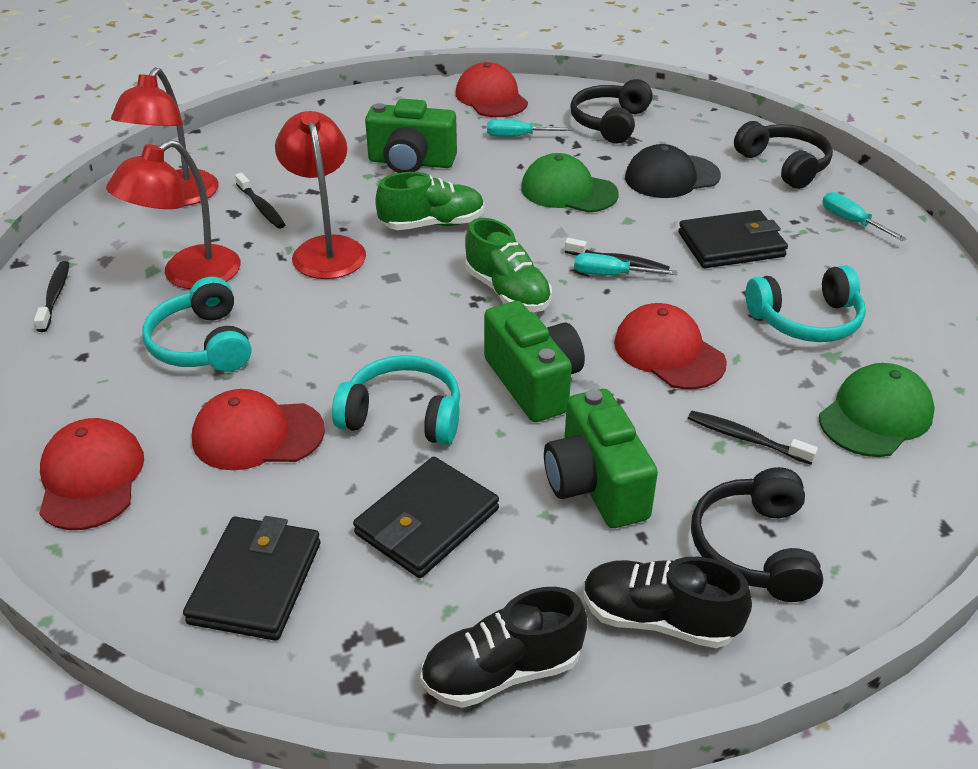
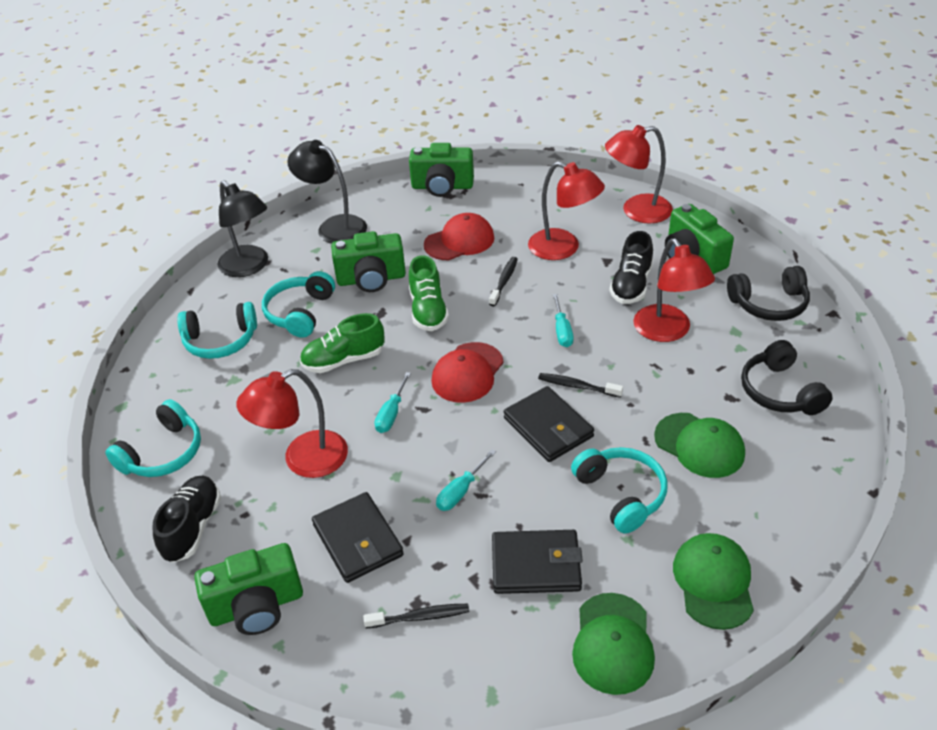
black cap: 1 -> 0
black headphones: 3 -> 2
black lamp: 0 -> 2
black toothbrush: 4 -> 3
green camera: 3 -> 4
green cap: 2 -> 3
red cap: 4 -> 2
red lamp: 3 -> 4
turquoise headphones: 3 -> 4

